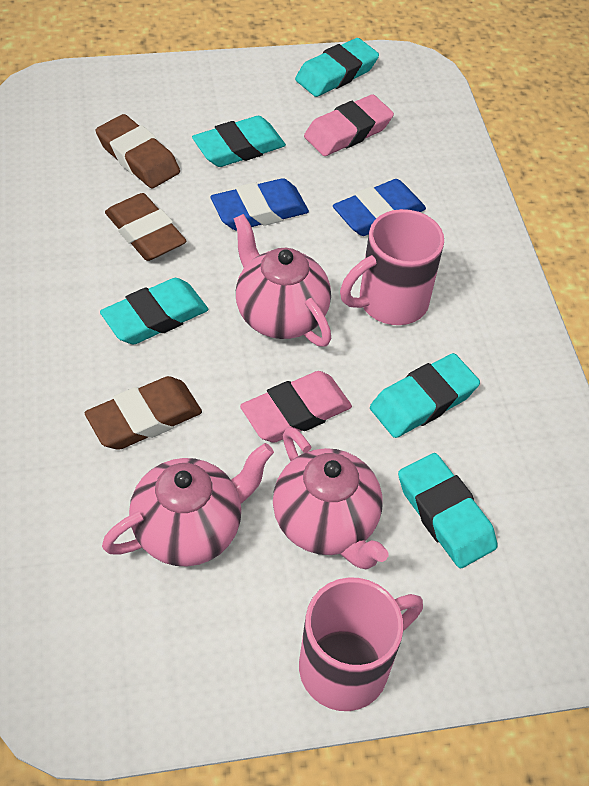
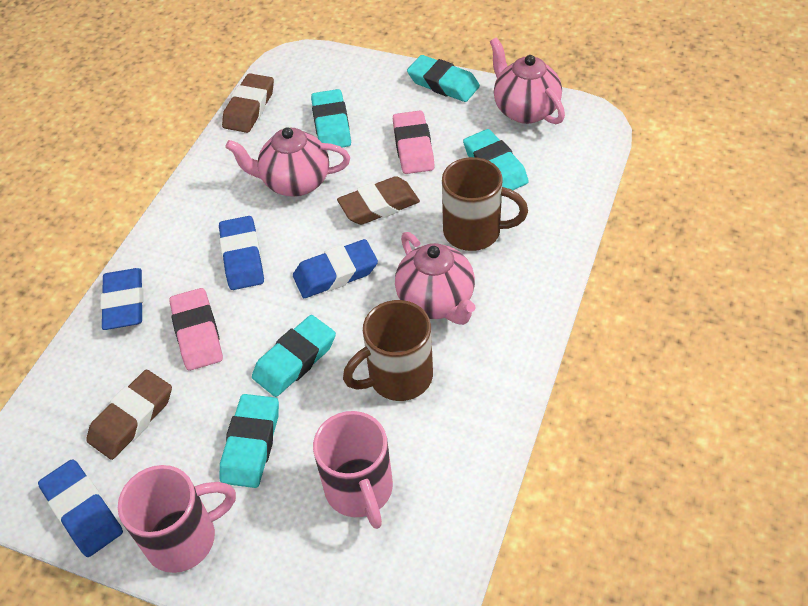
blue eraser: 2 -> 4
brown mug: 0 -> 2

